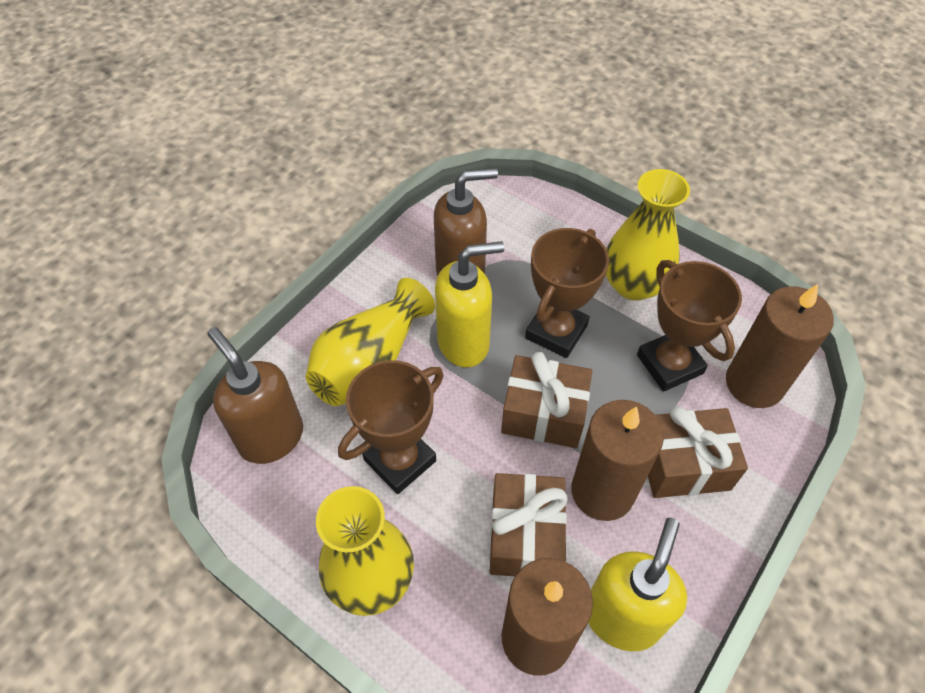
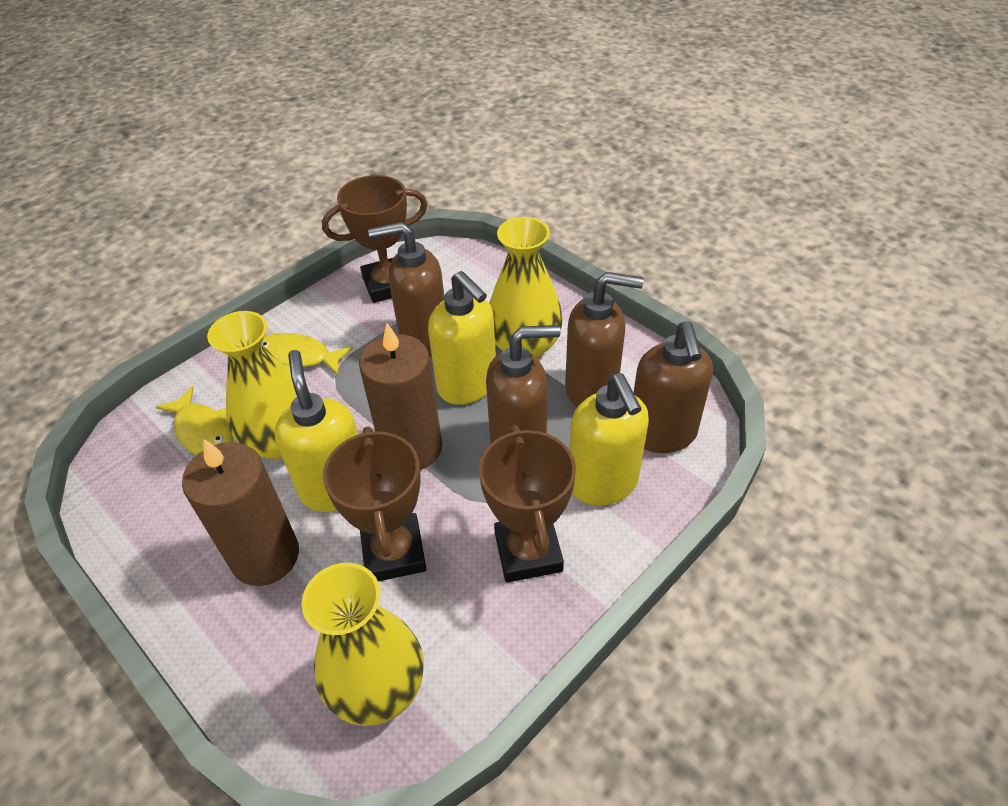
brown candle: 3 -> 2
brown gift: 3 -> 0
brown soap dispenser: 2 -> 4
yellow fish: 0 -> 2
yellow soap dispenser: 2 -> 3

